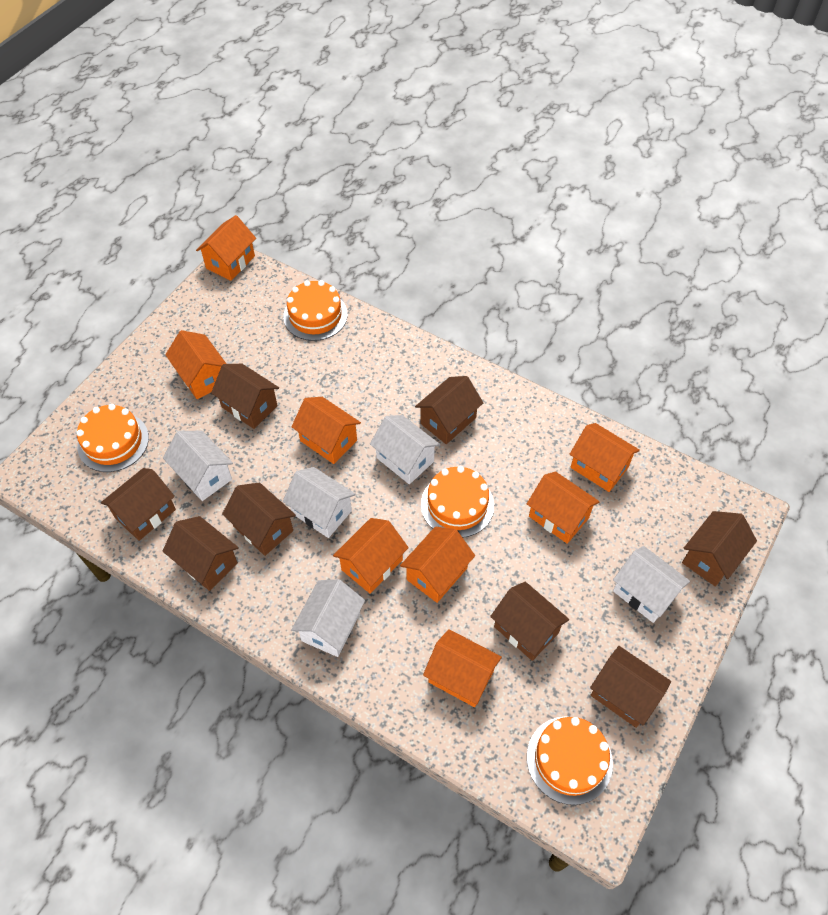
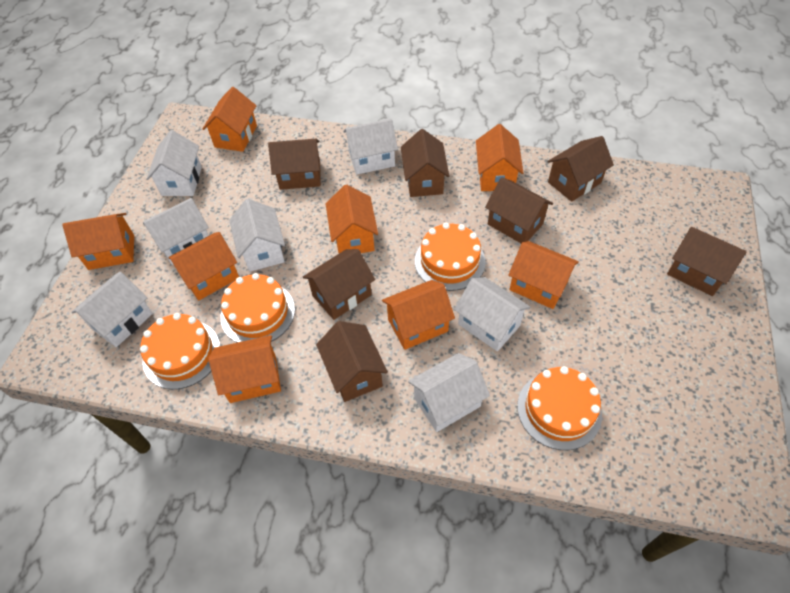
brown house: 8 -> 7
white house: 5 -> 7

